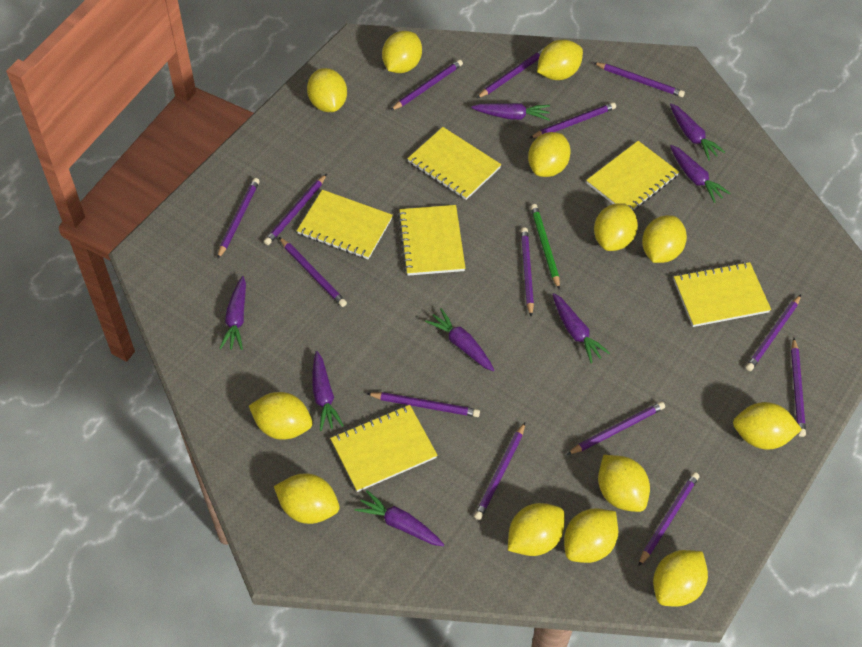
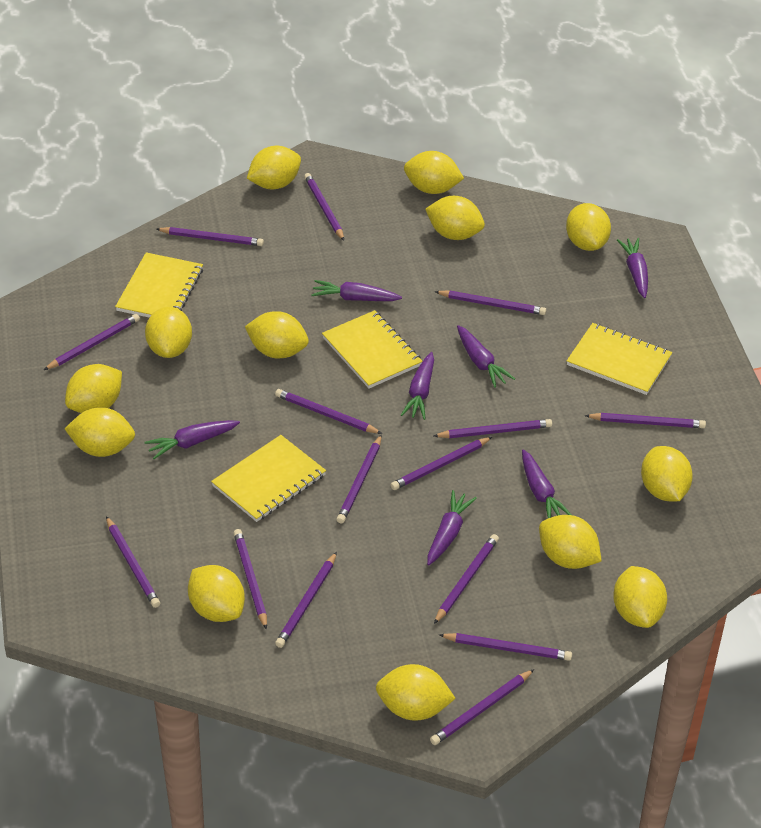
green pencil: 1 -> 0
purple carrot: 8 -> 7
purple pencil: 14 -> 15
yellow notebook: 6 -> 4

